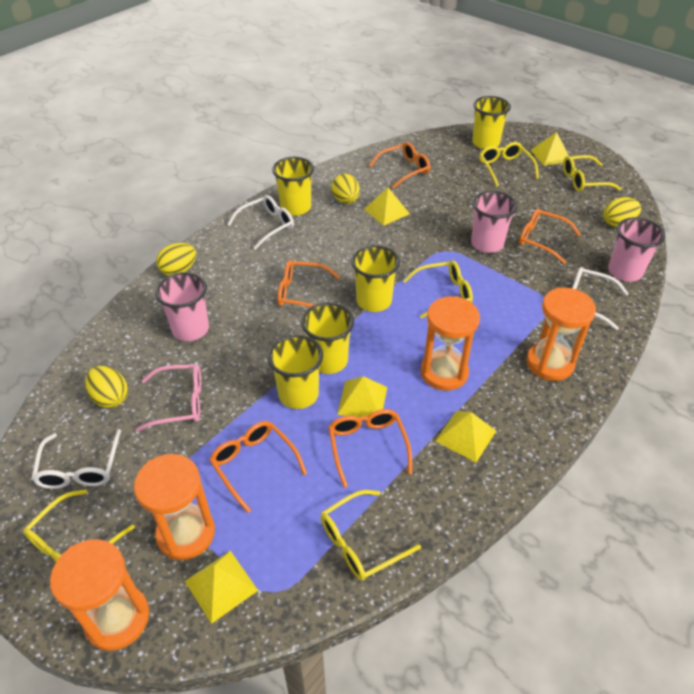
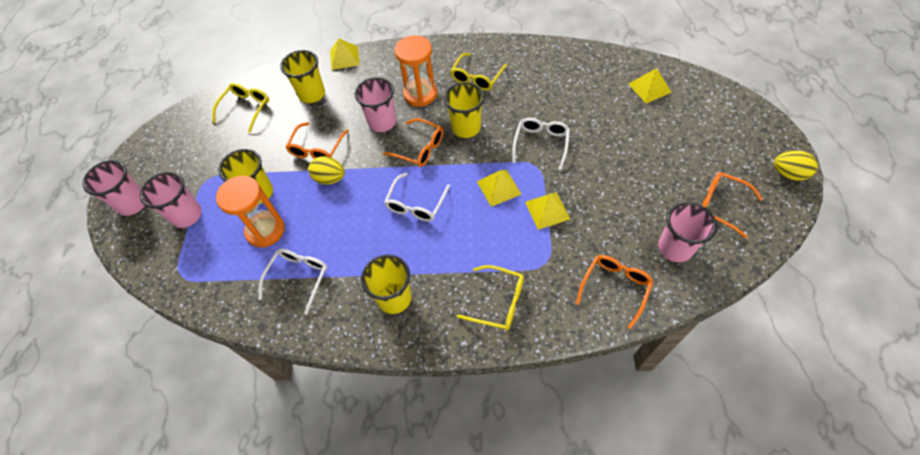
orange glasses: 5 -> 4
orange hourglass: 4 -> 2
pink cup: 3 -> 4
pink glasses: 1 -> 0
yellow cup: 5 -> 4
yellow egg: 4 -> 2
yellow glasses: 5 -> 3
yellow pyramid: 5 -> 4

